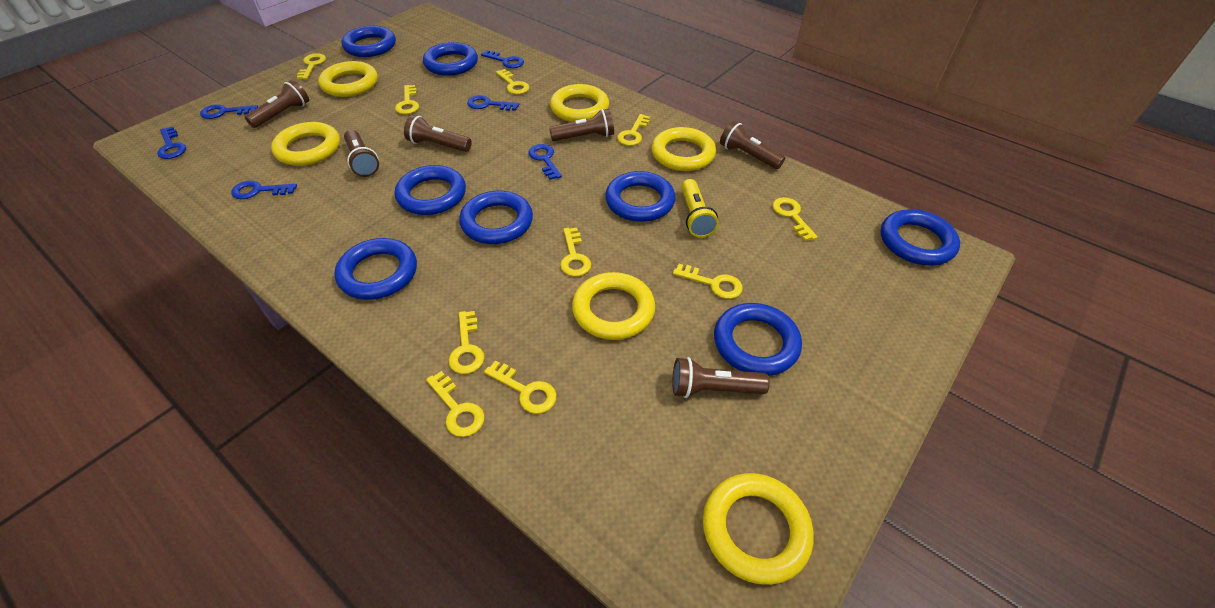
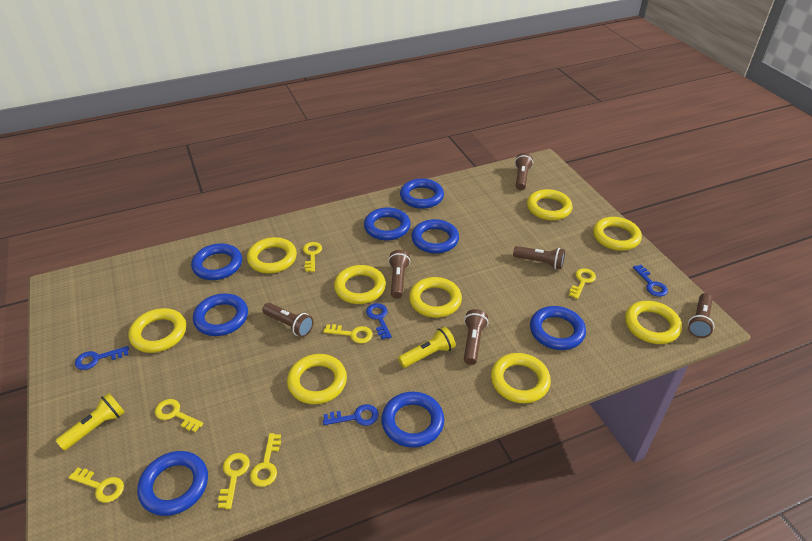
blue key: 6 -> 4
yellow flashlight: 1 -> 2
yellow key: 10 -> 7
yellow ring: 6 -> 9

